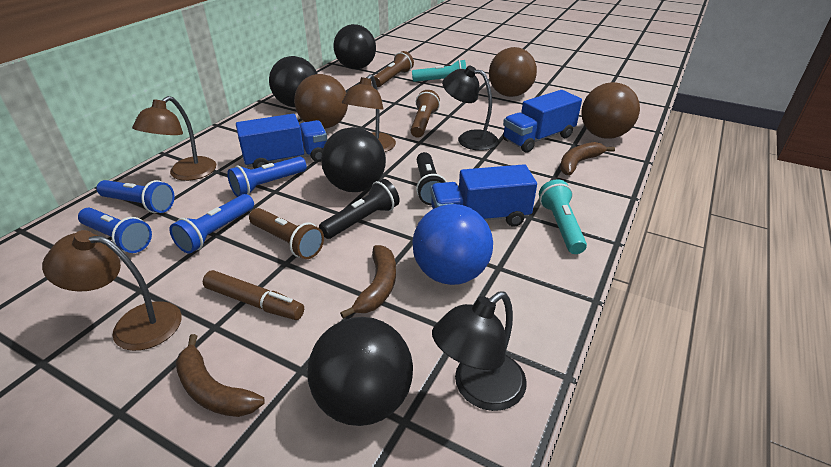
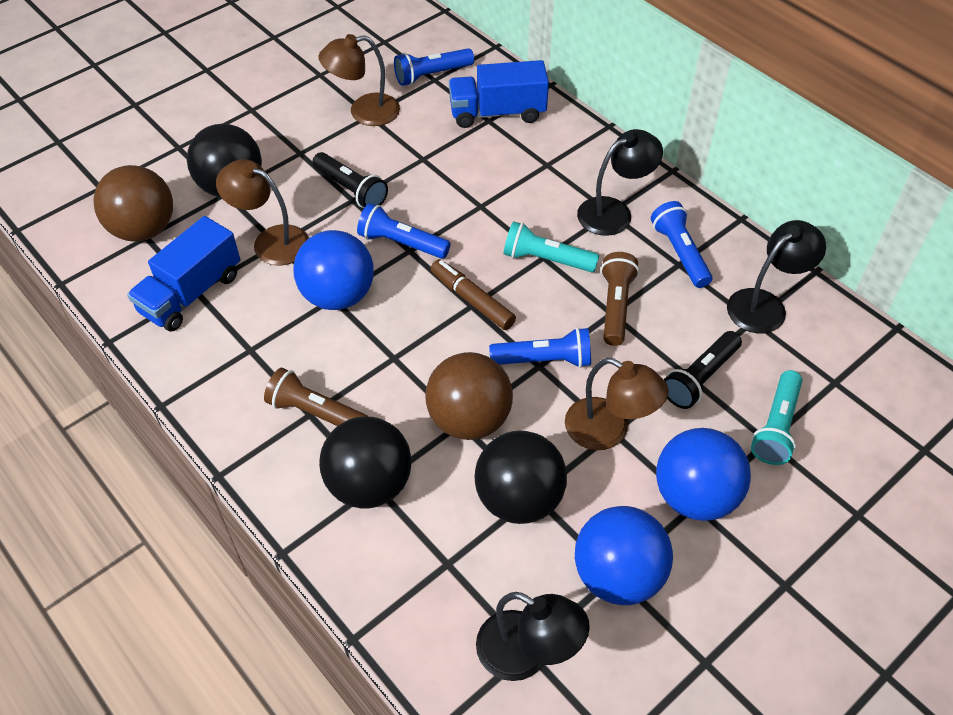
black ball: 4 -> 3
black lamp: 2 -> 3
blue ball: 1 -> 3
blue truck: 3 -> 2
brown ball: 3 -> 2
brown banana: 3 -> 0
brown flashlight: 3 -> 2

